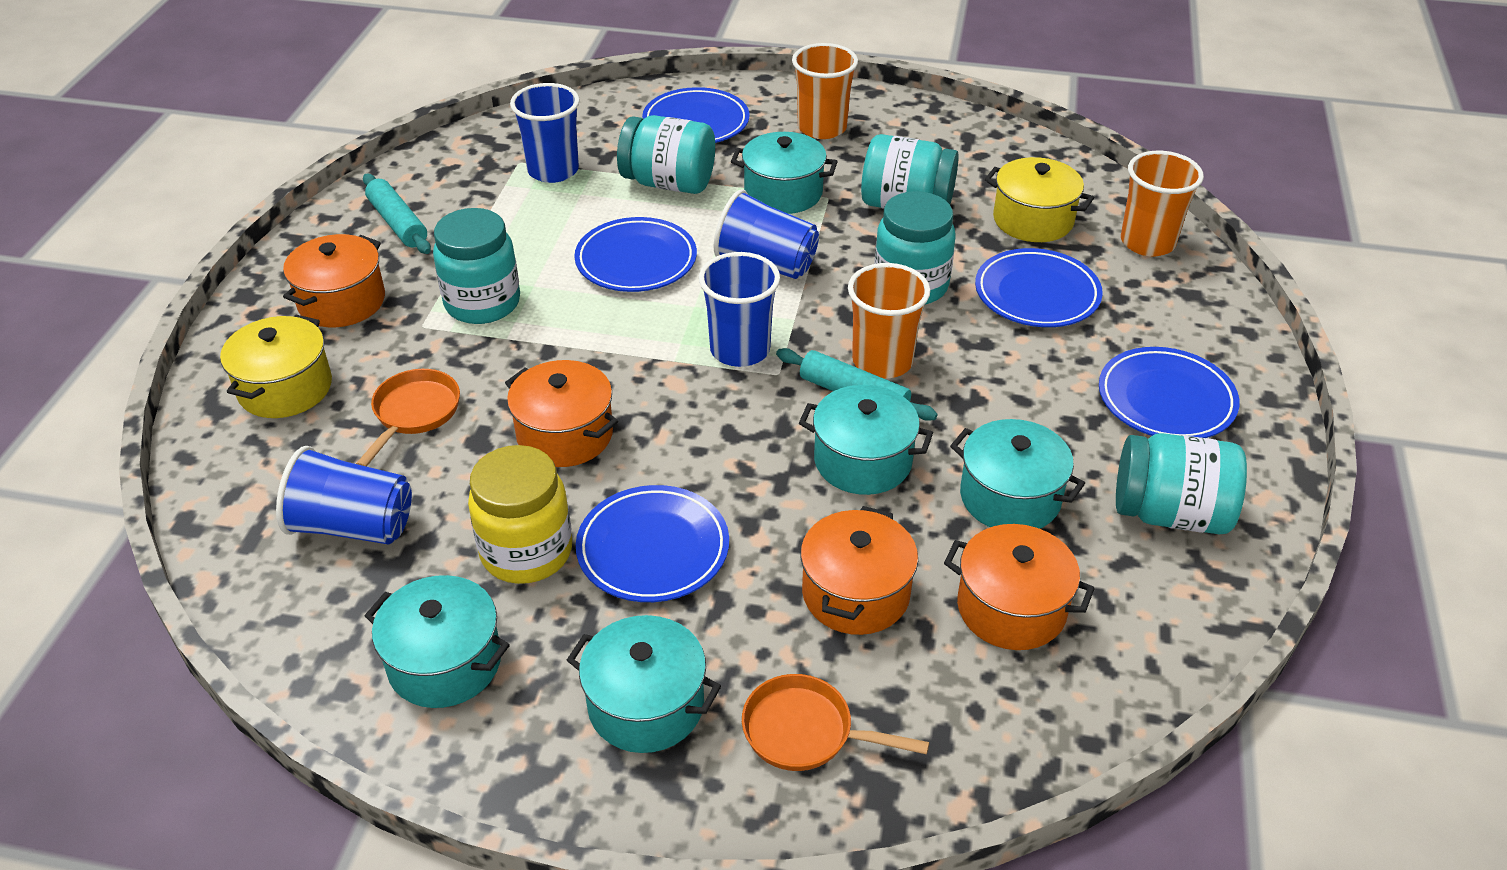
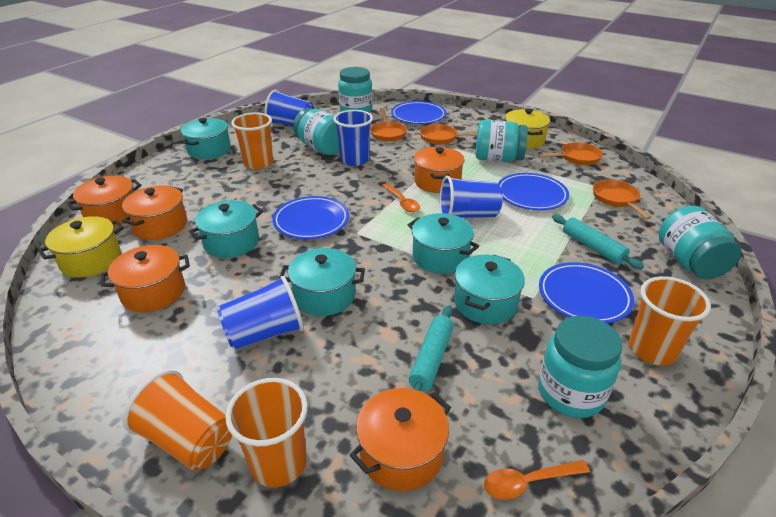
blue plate: 5 -> 4
orange cup: 3 -> 4
orange pan: 2 -> 4
orange pot: 4 -> 5
orange spoon: 0 -> 2
yellow jar: 1 -> 0

